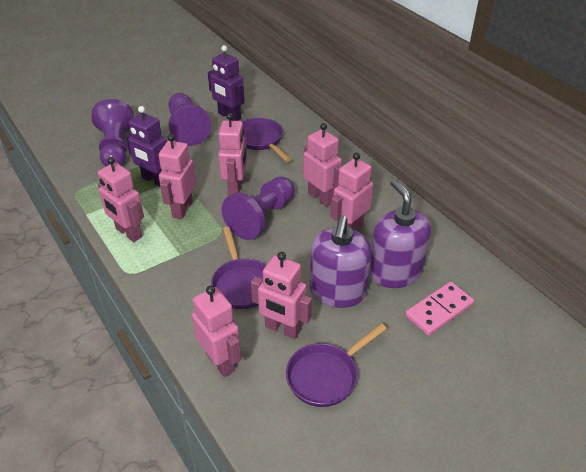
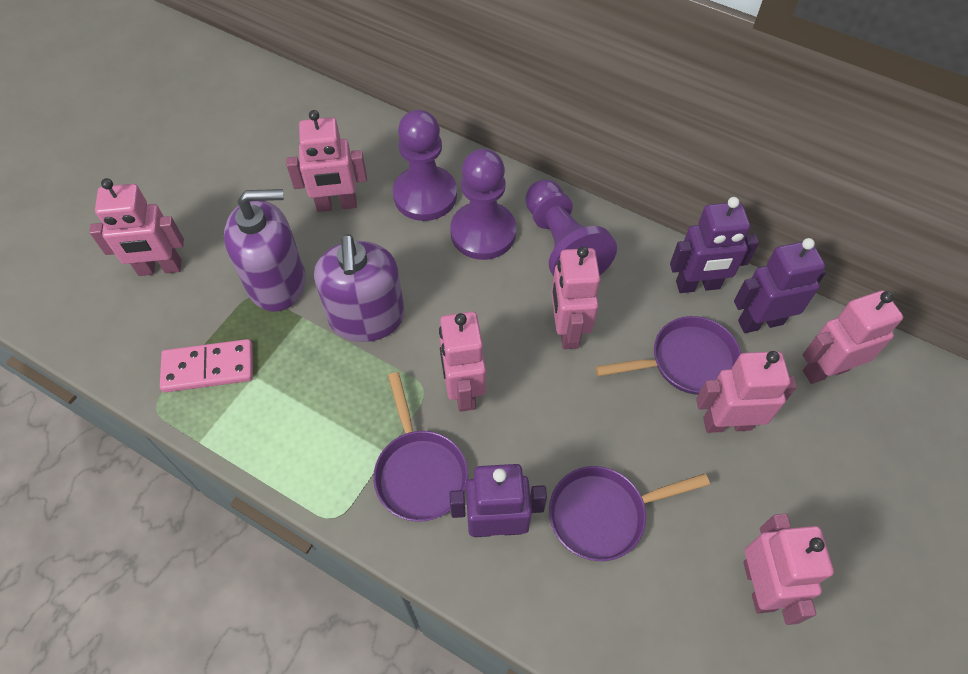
purple robot: 2 -> 3

